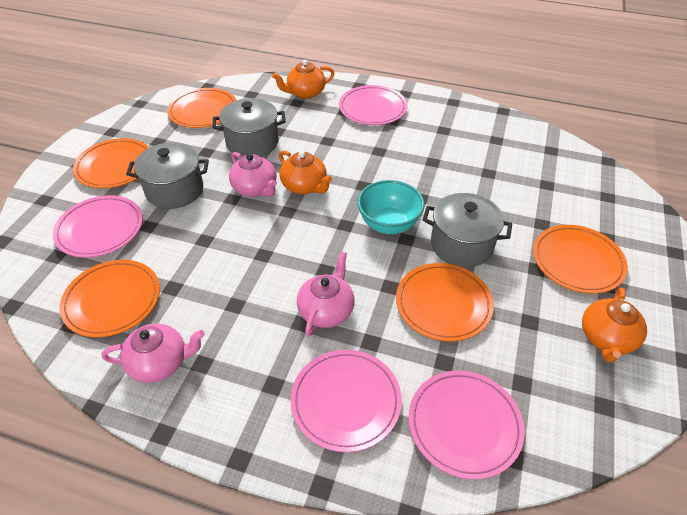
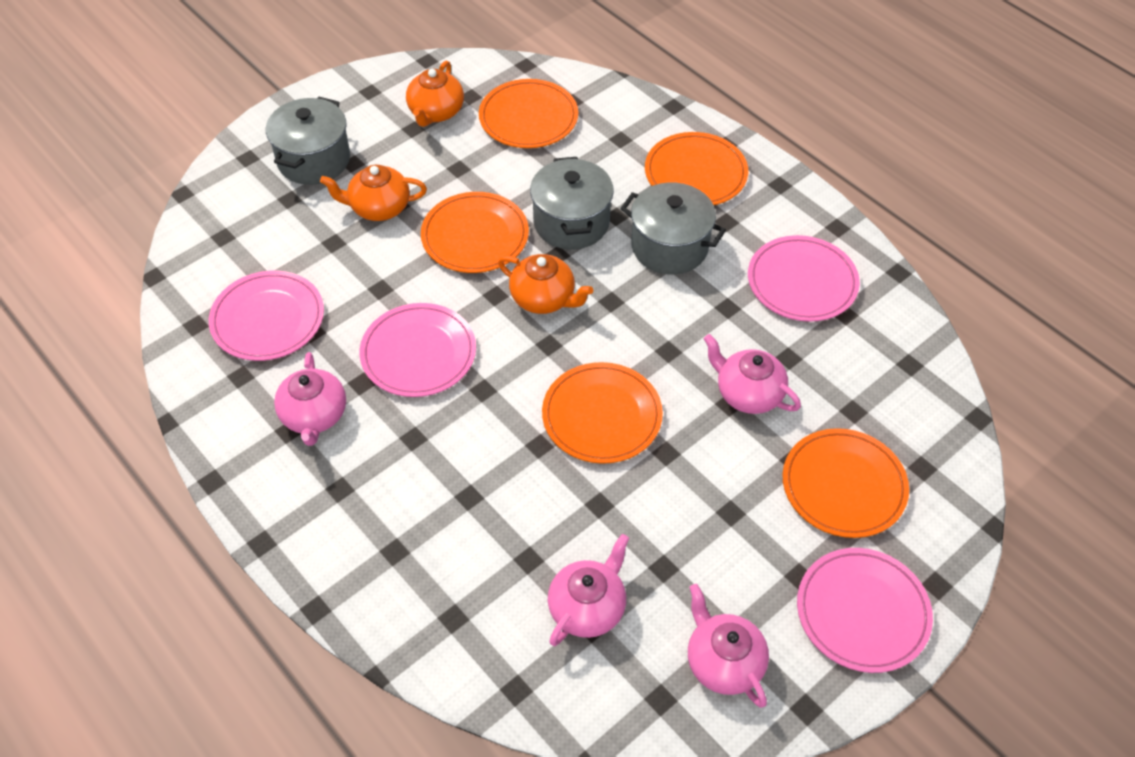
pink teapot: 3 -> 4
turquoise bowl: 1 -> 0

